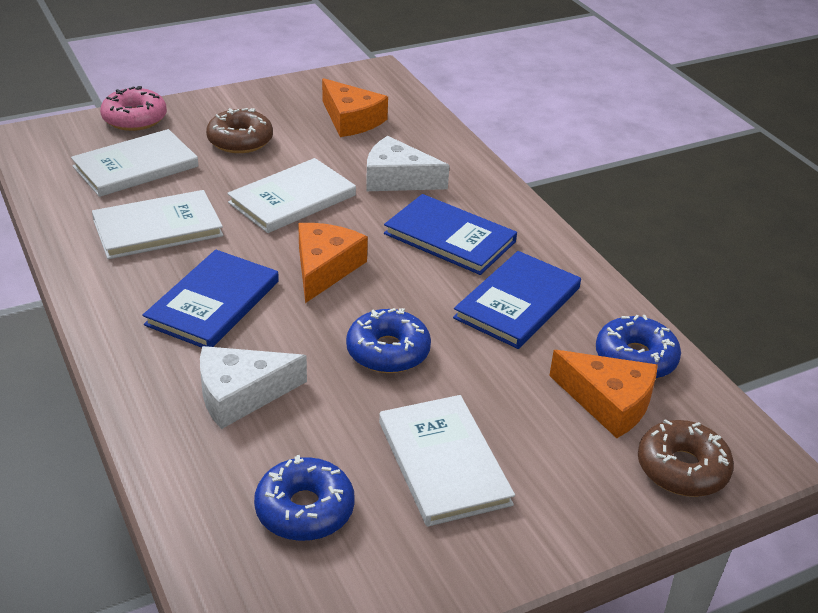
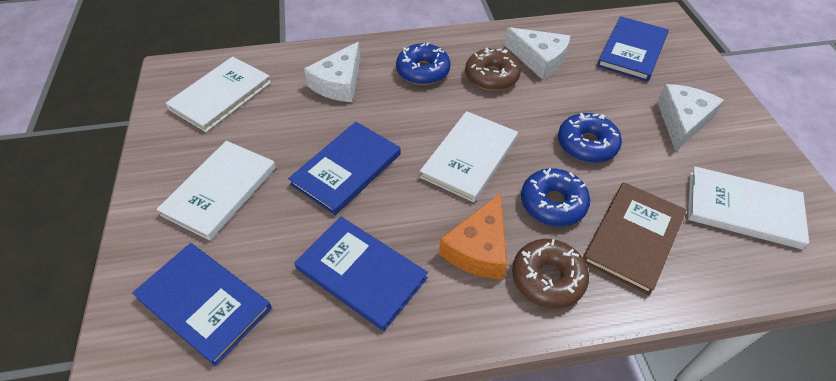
blue book: 3 -> 4
brown book: 0 -> 1
orange cheese: 3 -> 1
pink donut: 1 -> 0
white cheese: 2 -> 3

